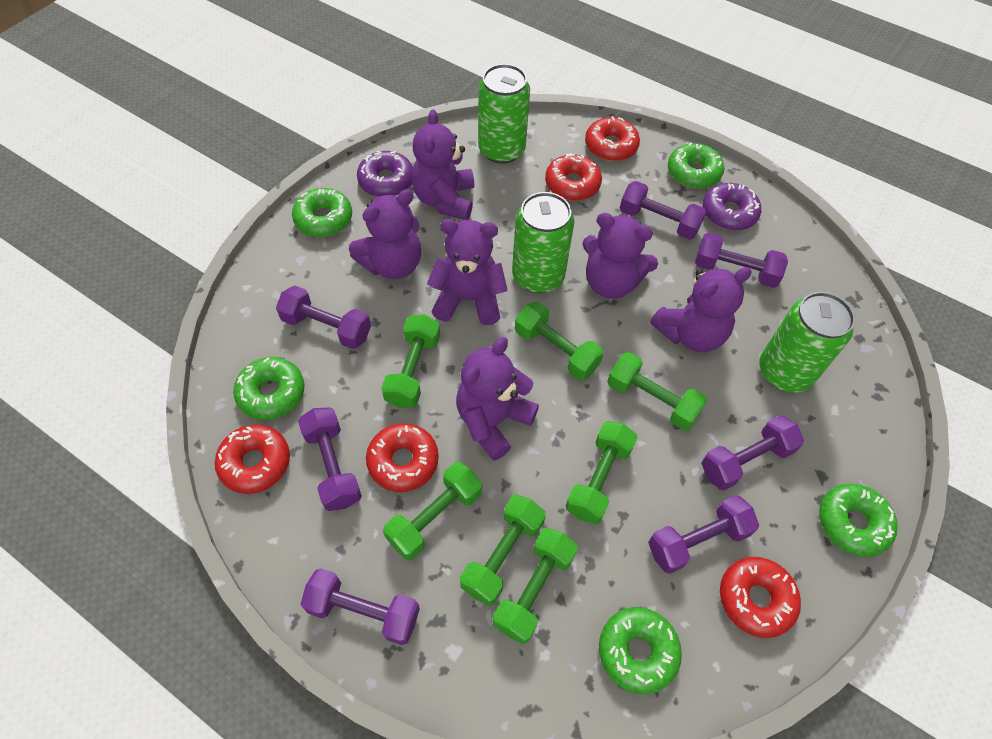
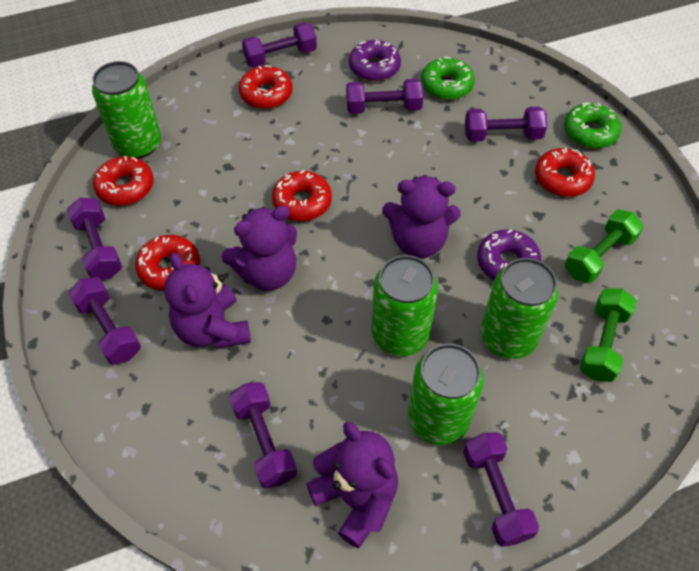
green can: 3 -> 4
green donut: 5 -> 2
green dumbbell: 7 -> 2
purple teddy bear: 6 -> 4

